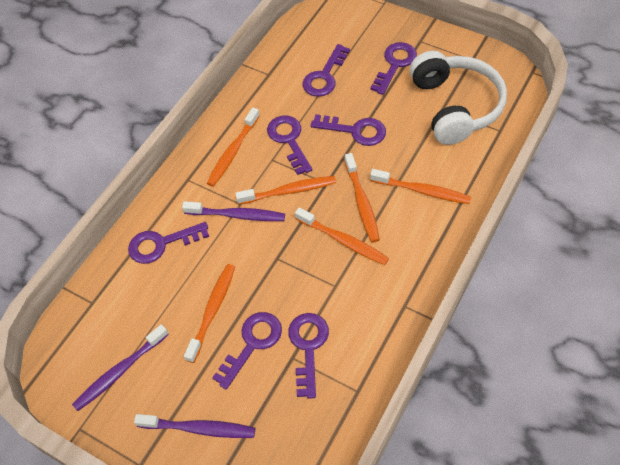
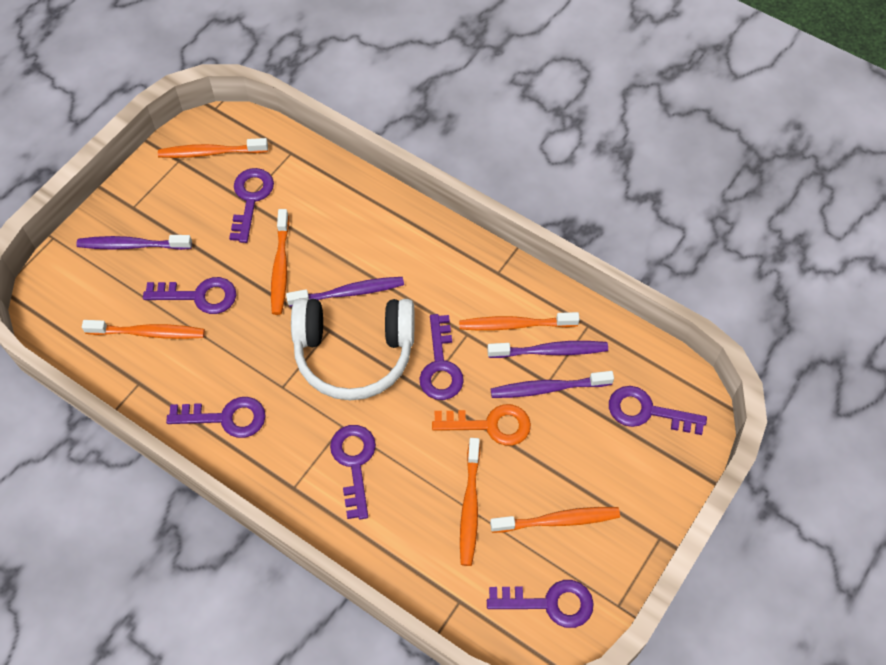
orange key: 0 -> 1
purple toothbrush: 3 -> 4

